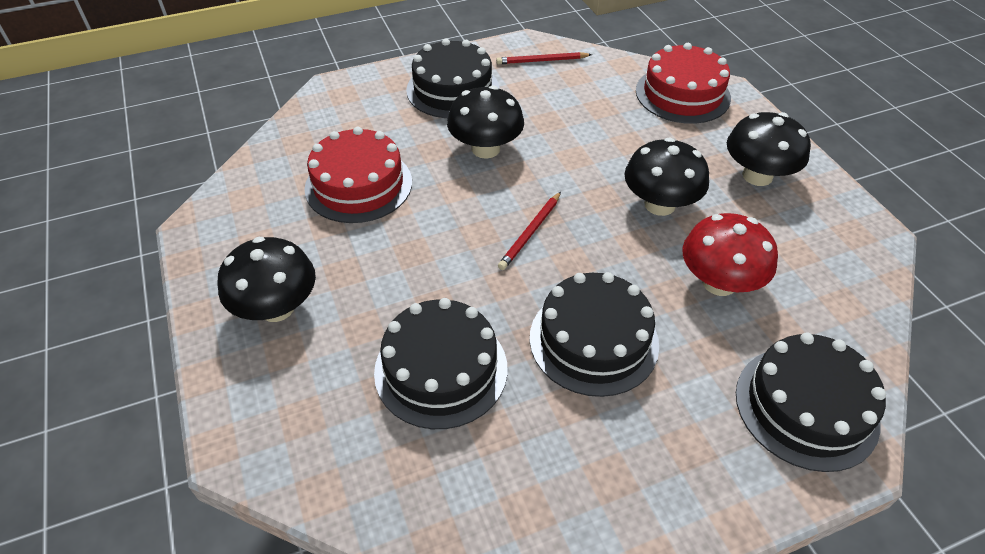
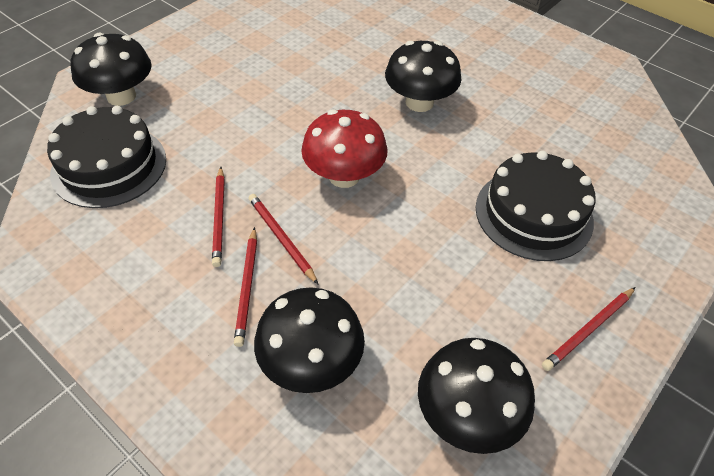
black cake: 4 -> 2
red cake: 2 -> 0
red pencil: 2 -> 4

